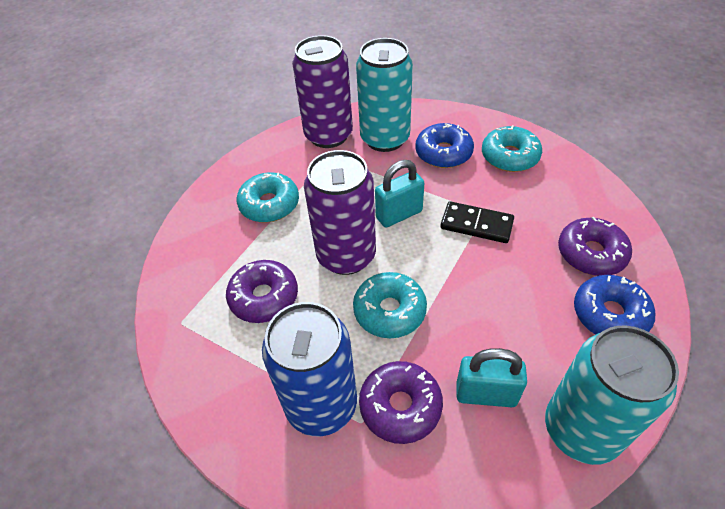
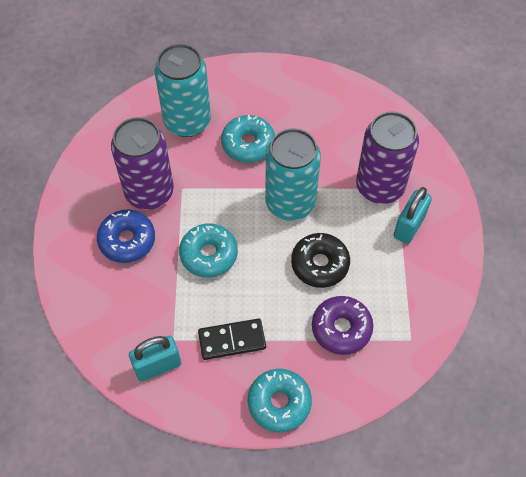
black donut: 0 -> 1
blue can: 1 -> 0
blue donut: 2 -> 1
purple donut: 3 -> 1

